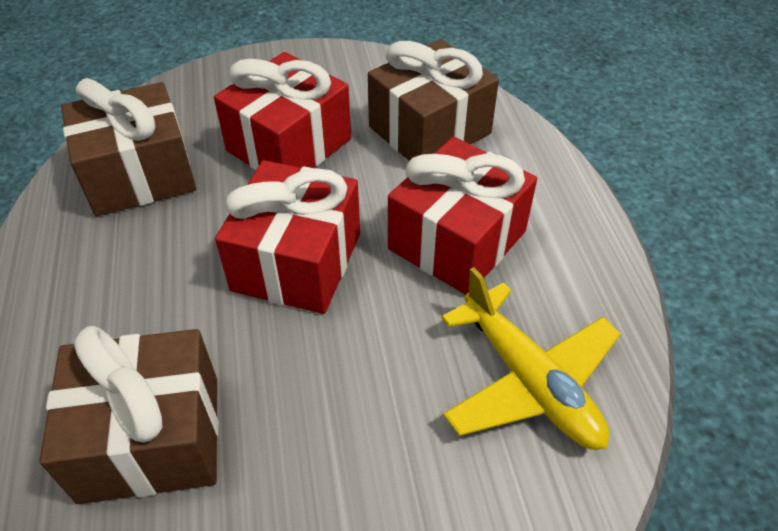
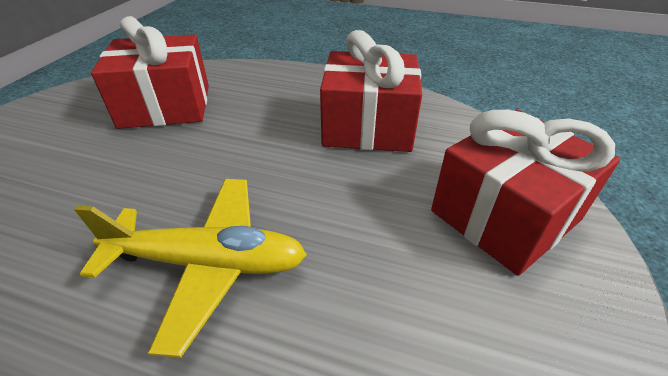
brown gift: 3 -> 0

